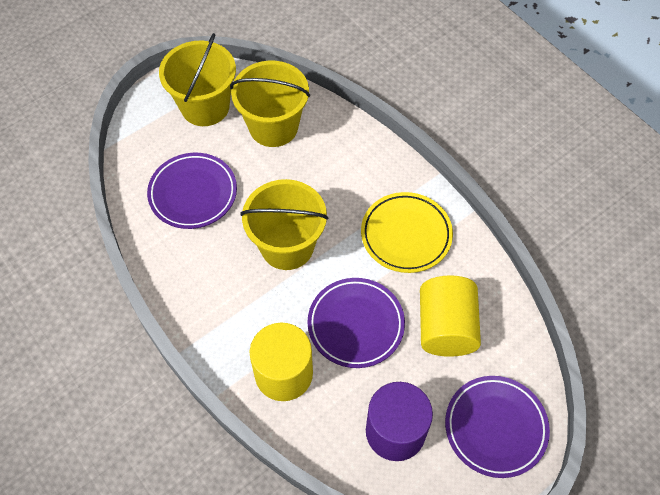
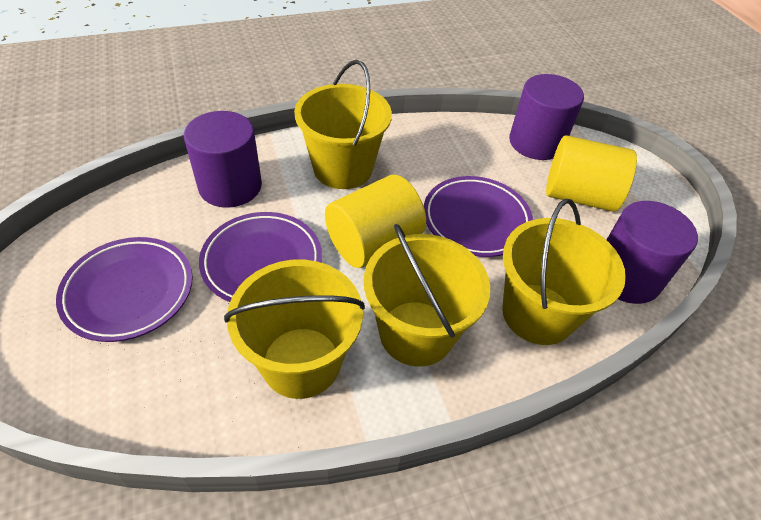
purple cylinder: 1 -> 3
yellow bucket: 3 -> 4
yellow plate: 1 -> 0

